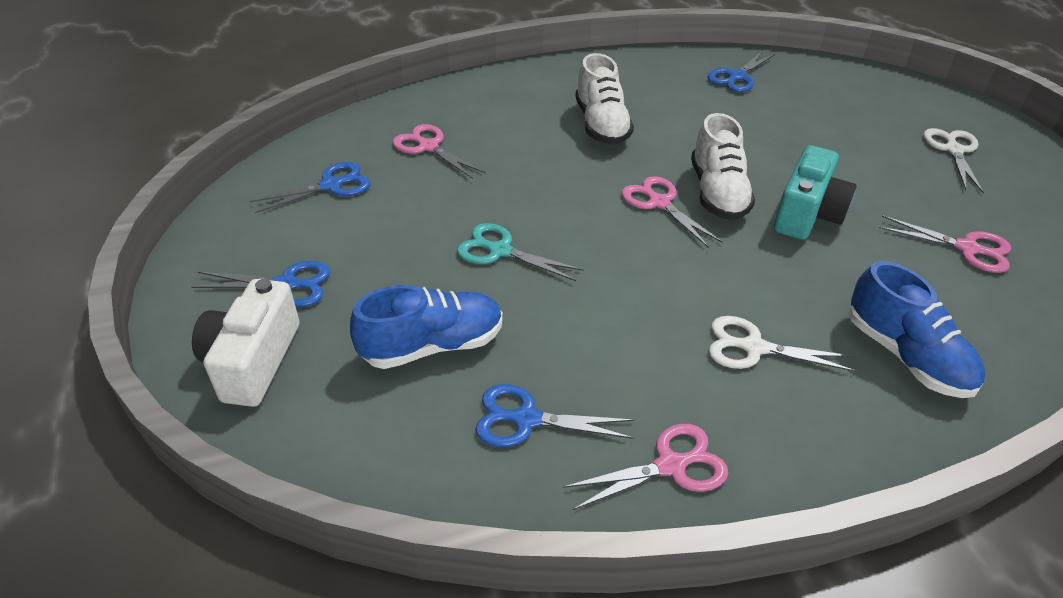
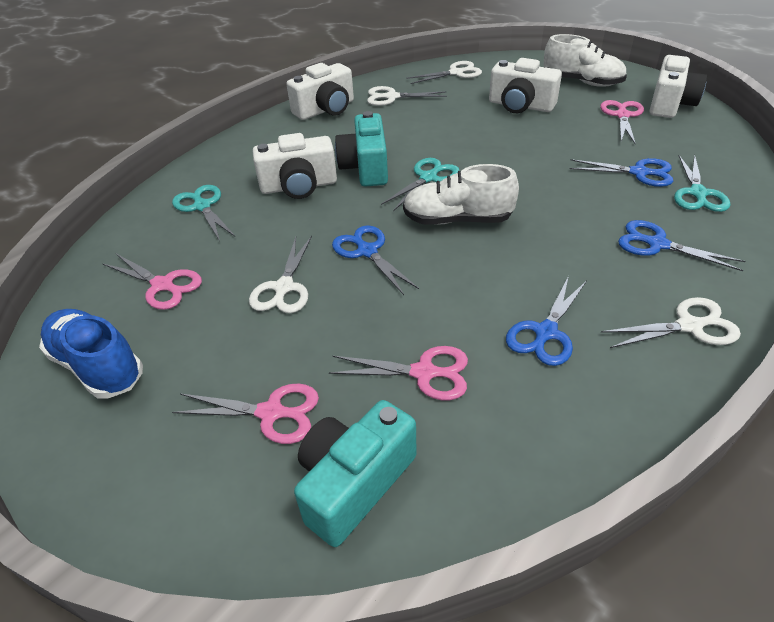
blue shoe: 2 -> 1
turquoise camera: 1 -> 2
turquoise scissors: 1 -> 3
white camera: 1 -> 4
white scissors: 2 -> 4

